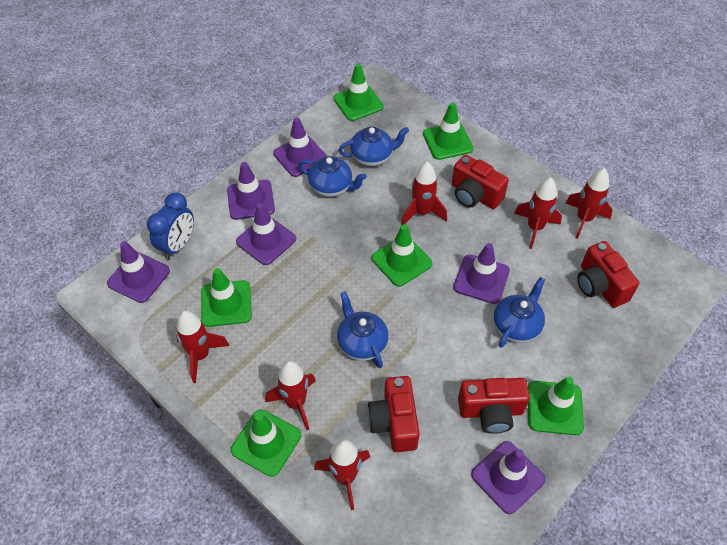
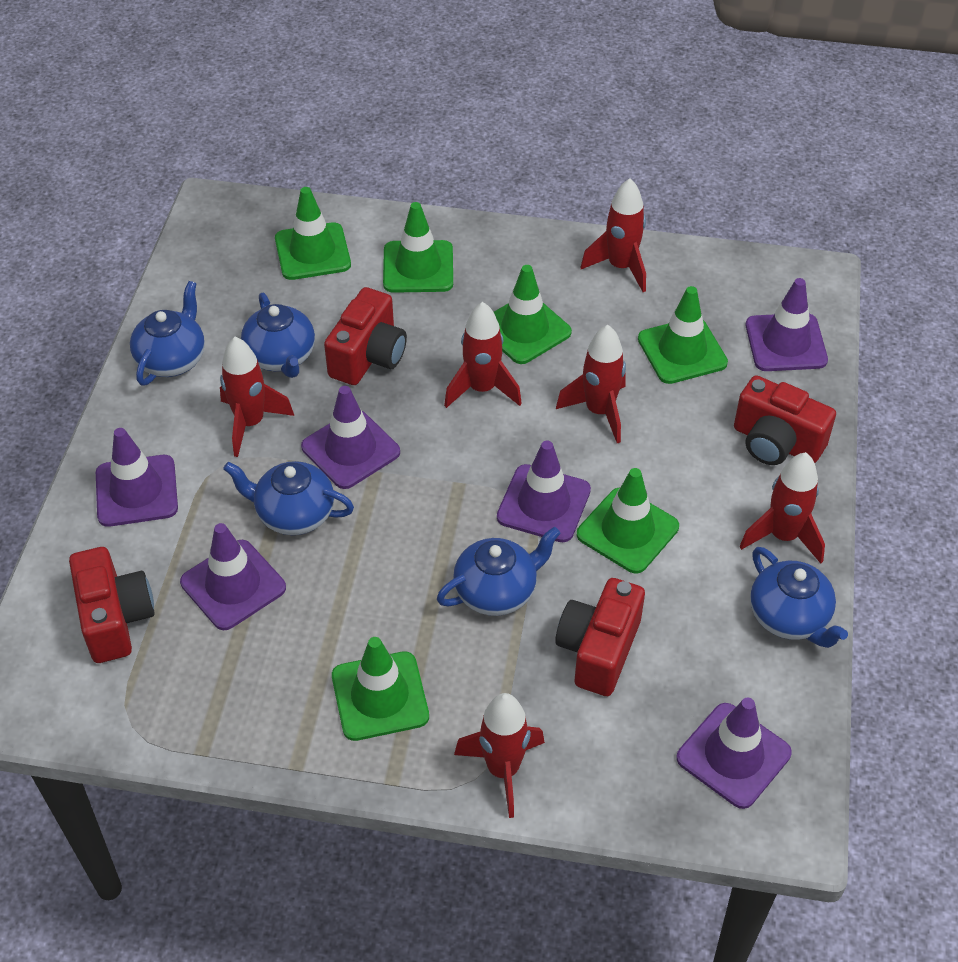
blue clock: 1 -> 0
blue teapot: 4 -> 5

